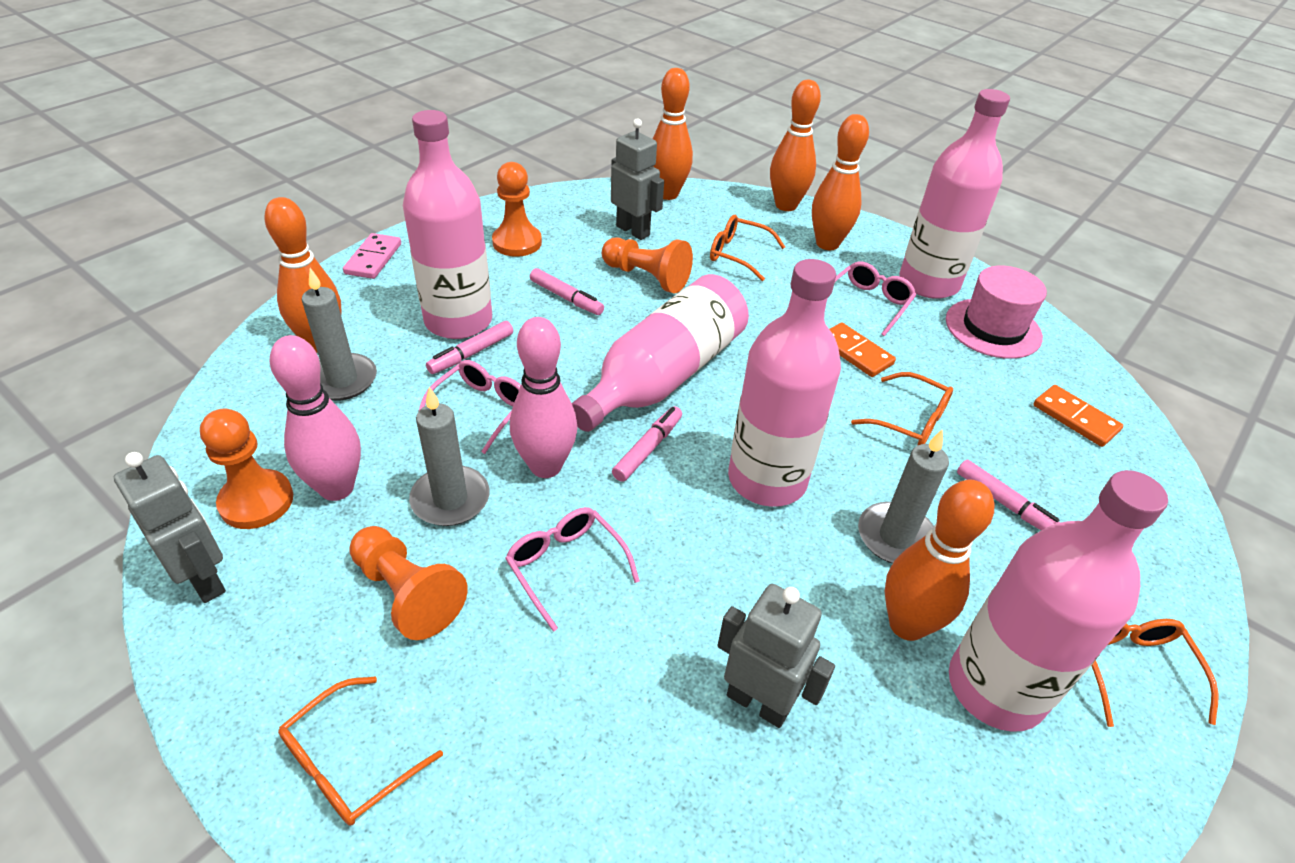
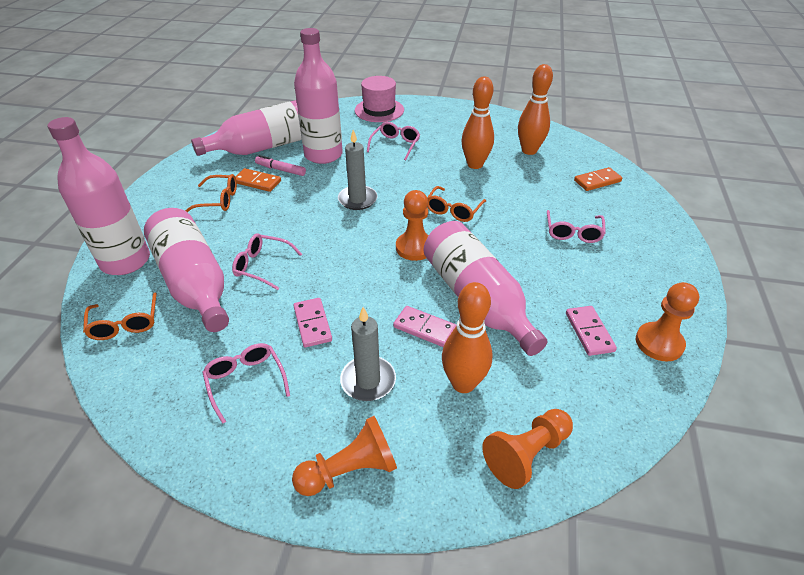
grey candle: 3 -> 2
grey robot: 3 -> 0
orange bowling pin: 5 -> 3
orange glasses: 4 -> 3
pink bowling pin: 2 -> 0
pink domino: 1 -> 3
pink glasses: 3 -> 4
pink marker: 4 -> 1

